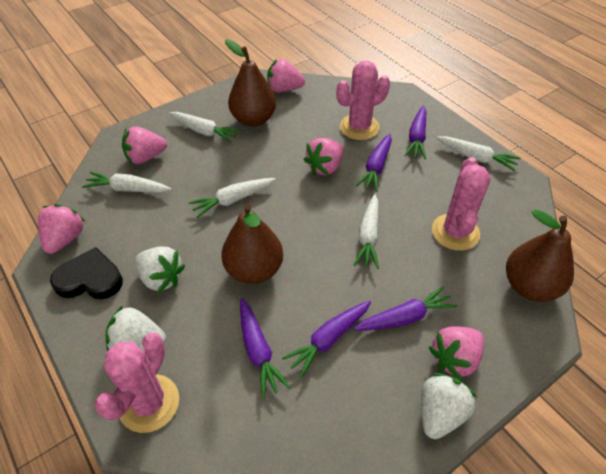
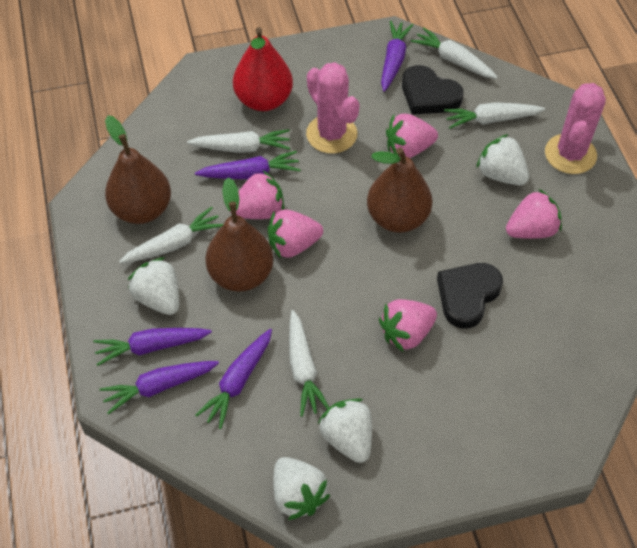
black heart: 1 -> 2
pink cactus: 3 -> 2
red pear: 0 -> 1
white strawberry: 3 -> 4

